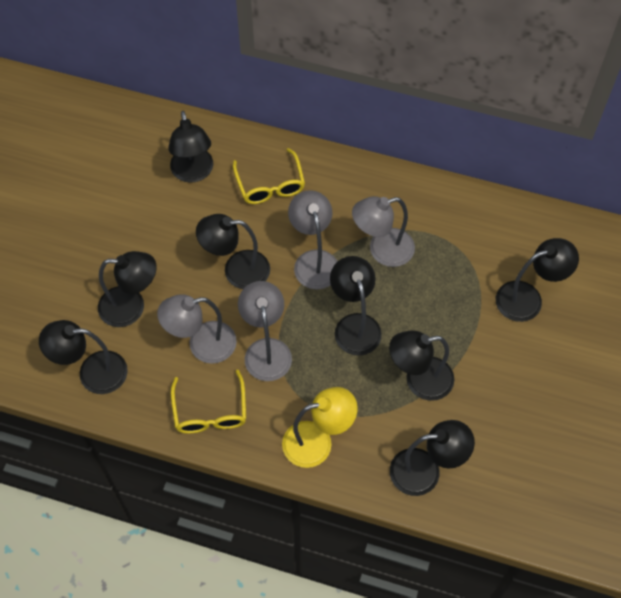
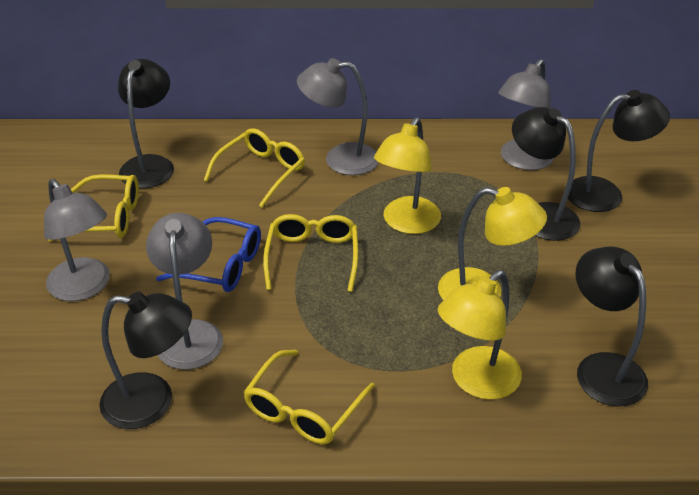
black lamp: 8 -> 5
blue glasses: 0 -> 1
yellow glasses: 2 -> 4
yellow lamp: 1 -> 3

